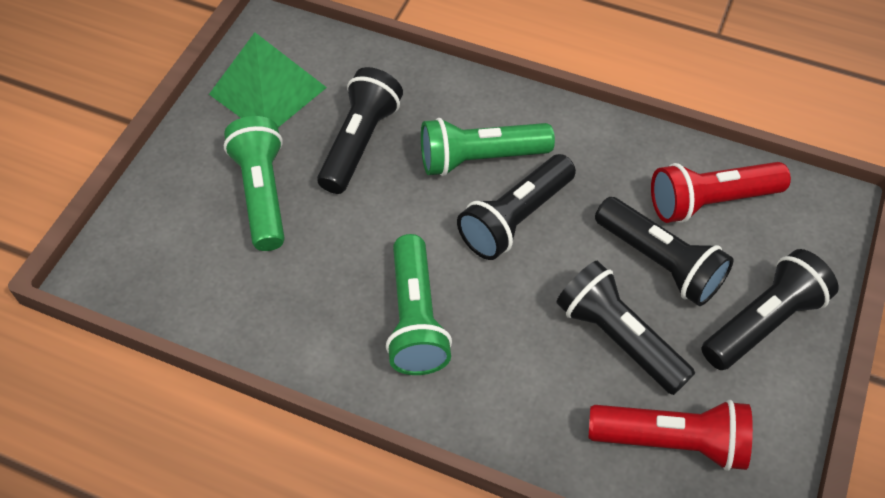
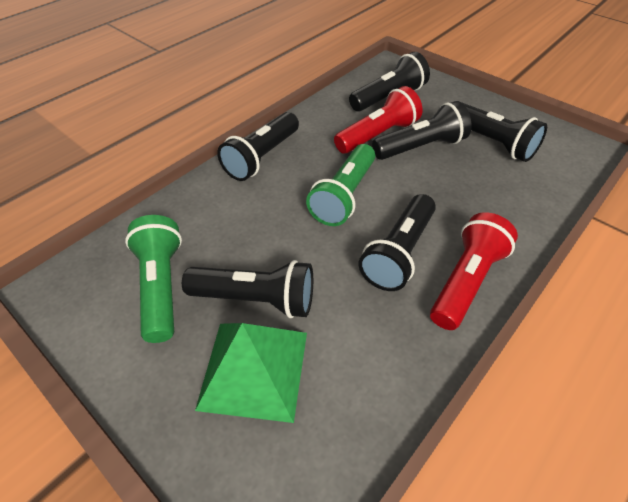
black flashlight: 5 -> 6
green flashlight: 3 -> 2

